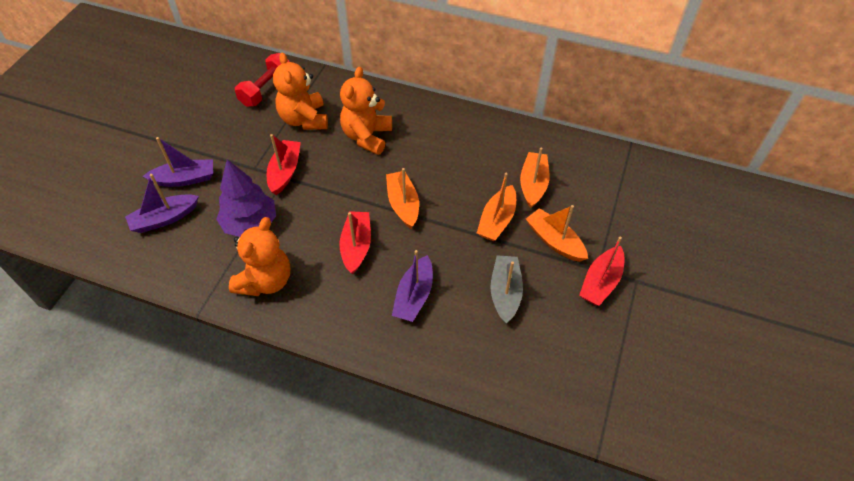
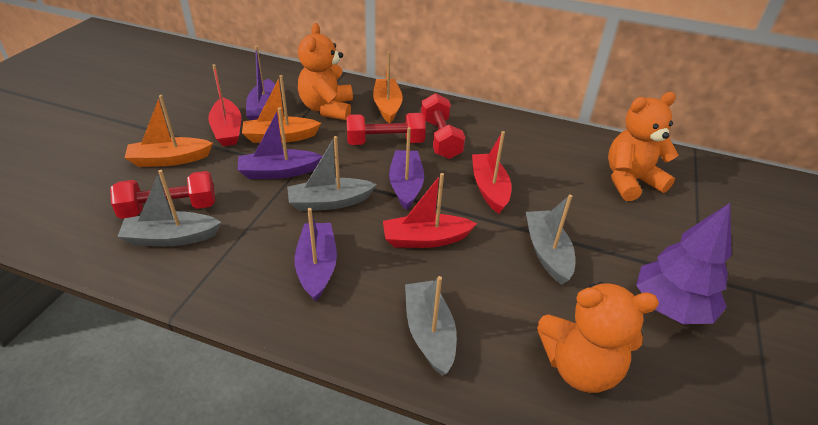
grey boat: 1 -> 4
orange boat: 4 -> 3
purple boat: 3 -> 4
red dumbbell: 1 -> 3

